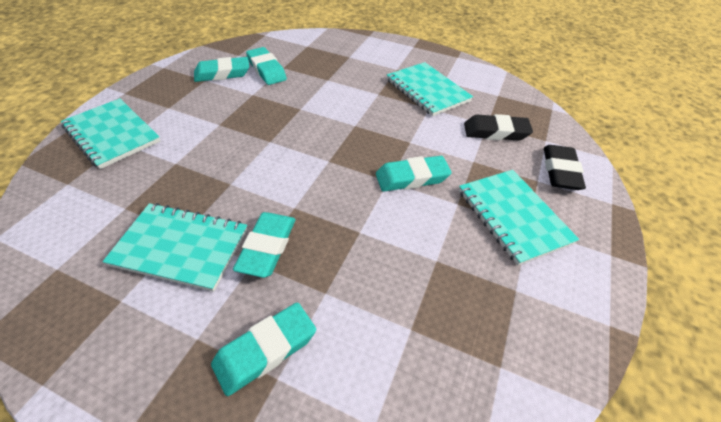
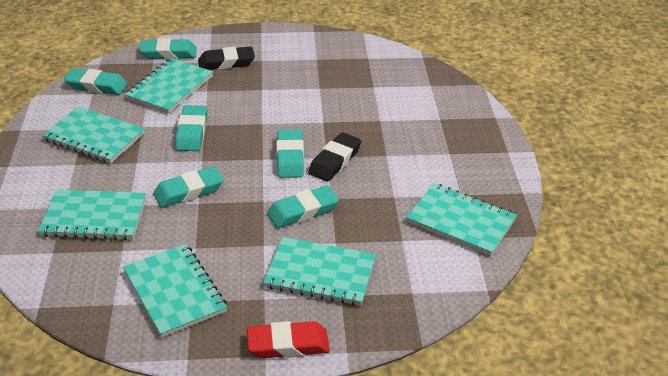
red eraser: 0 -> 1
turquoise eraser: 5 -> 6
turquoise notebook: 4 -> 6

